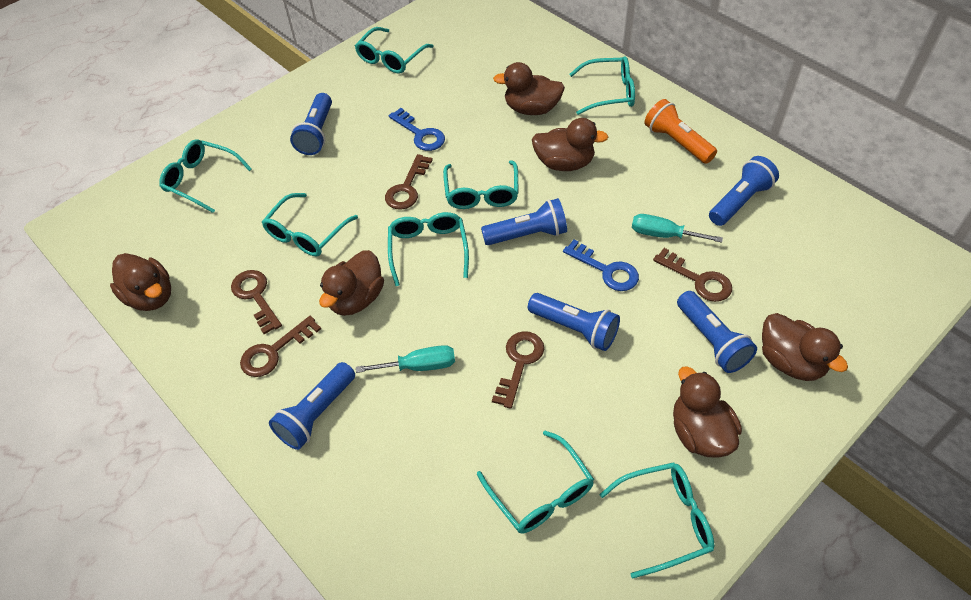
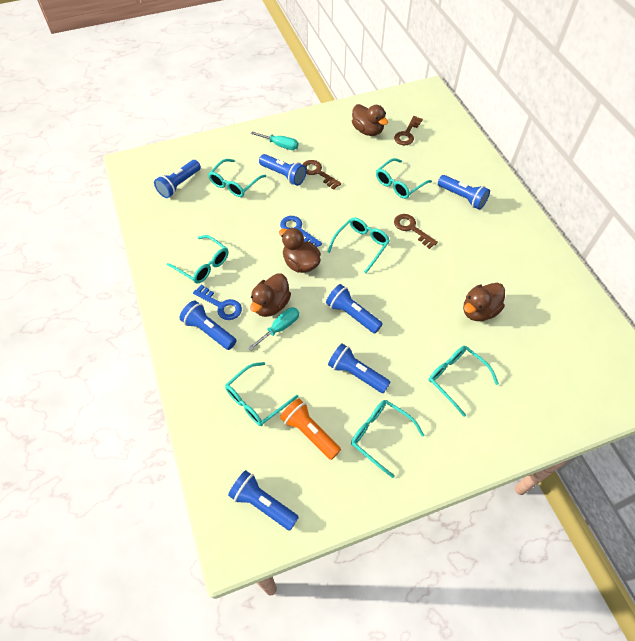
blue flashlight: 6 -> 7
brown duck: 6 -> 4
brown key: 5 -> 3
turquoise glasses: 8 -> 7

